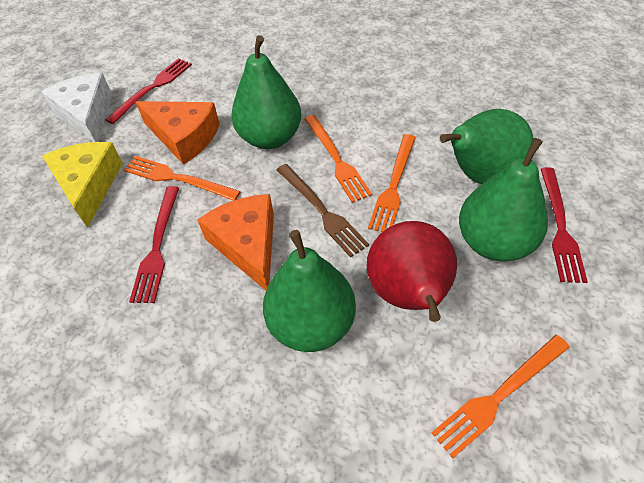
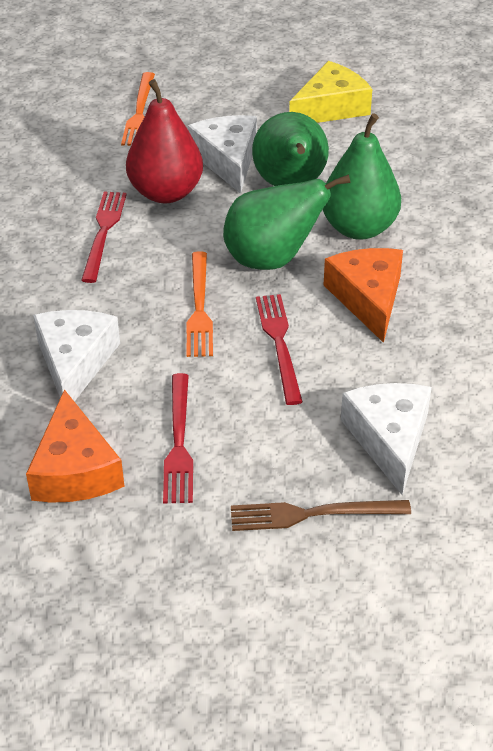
green pear: 4 -> 3
orange fork: 4 -> 2
white cheese: 1 -> 3

